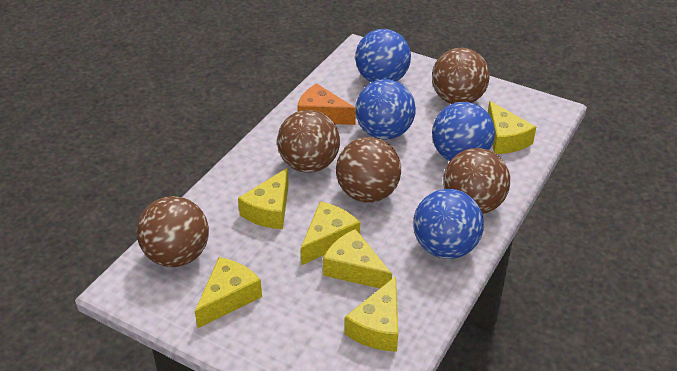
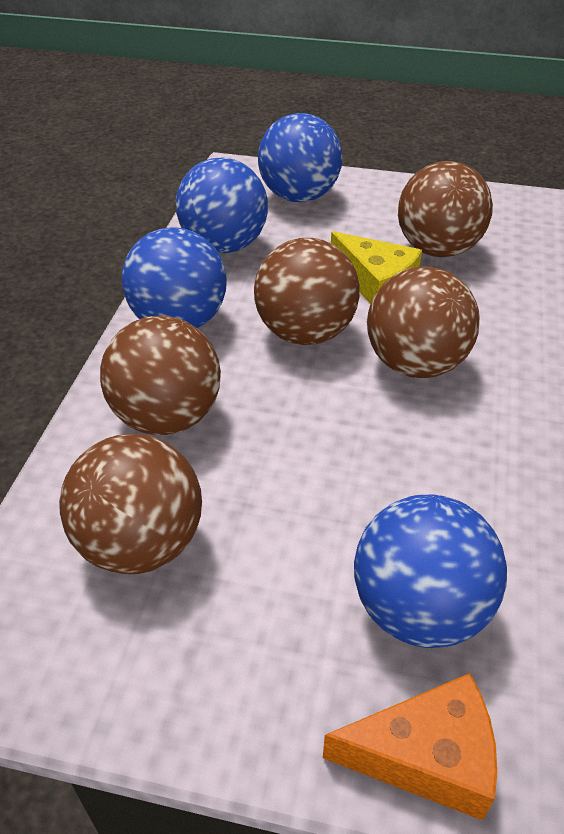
yellow cheese: 6 -> 1

